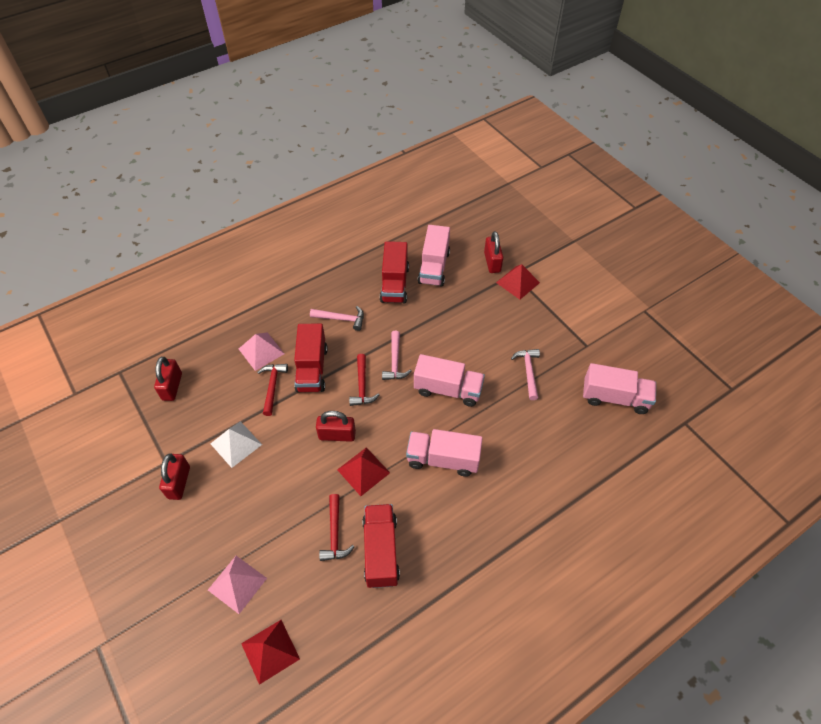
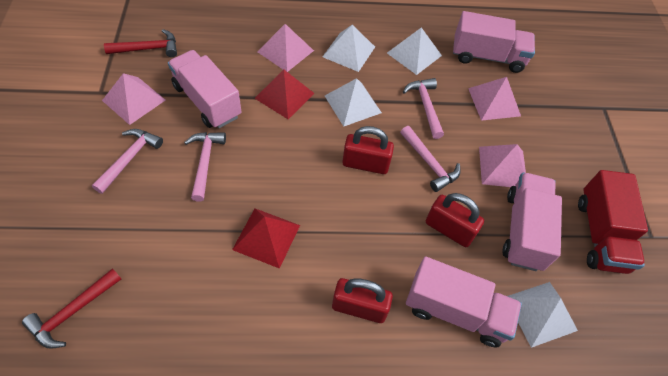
pink hammer: 3 -> 4
pink pyramid: 2 -> 4
red hammer: 3 -> 2
red padlock: 4 -> 3
red pyramid: 3 -> 2
red truck: 3 -> 1
white pyramid: 1 -> 4

